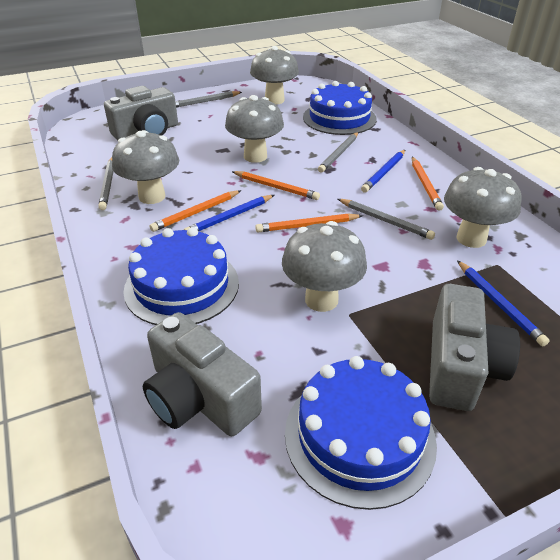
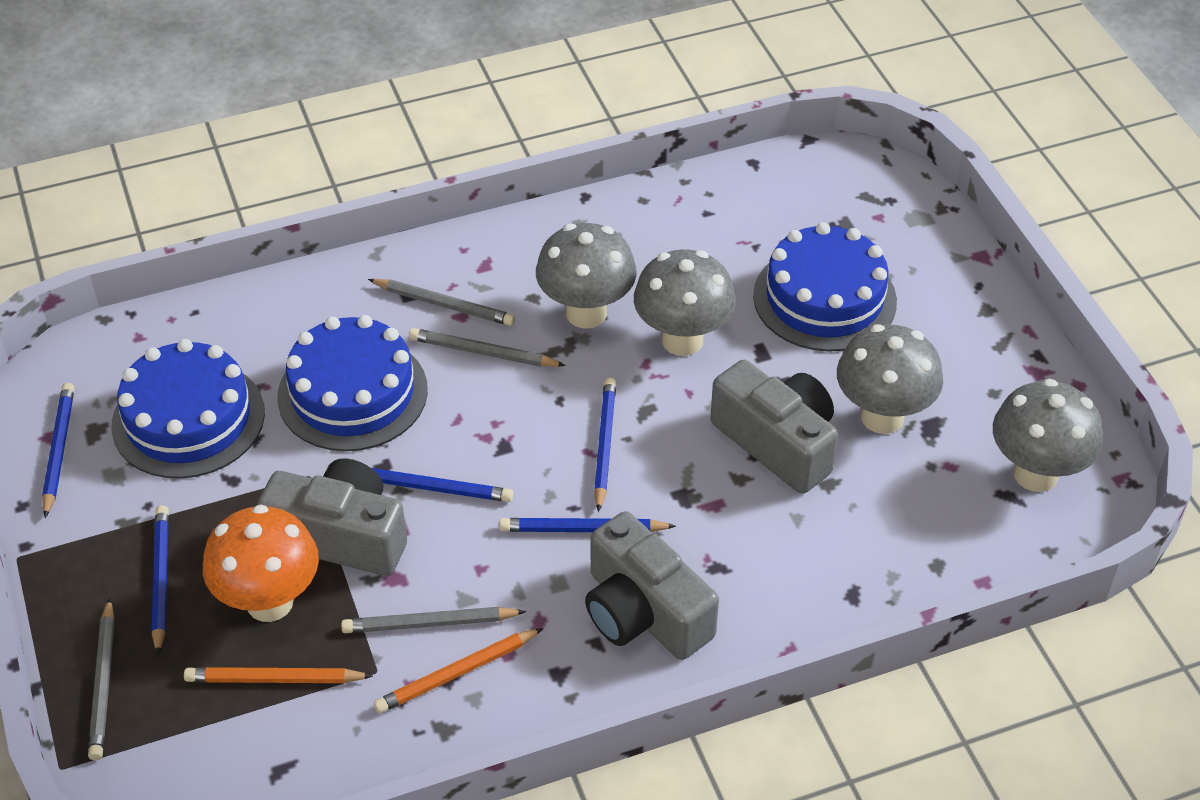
blue pencil: 3 -> 5
grey mushroom: 5 -> 4
orange mushroom: 0 -> 1
orange pencil: 4 -> 2

